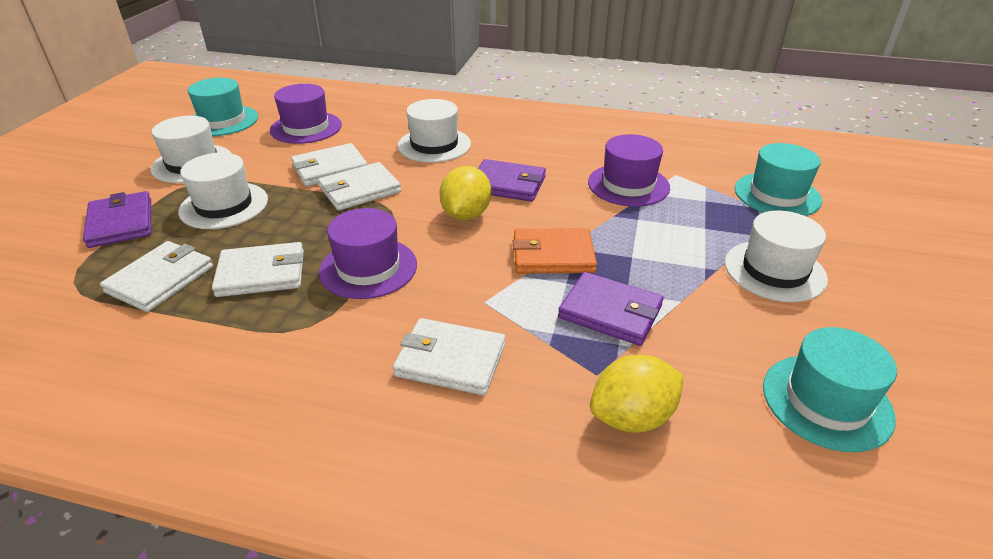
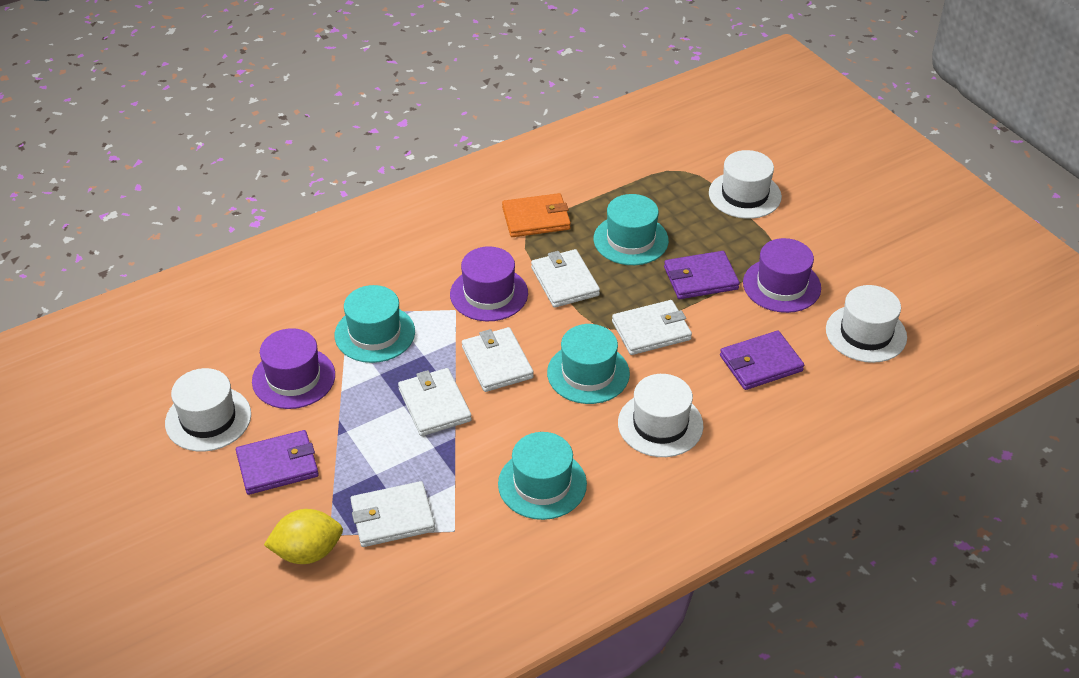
turquoise hat: 3 -> 4
yellow lemon: 2 -> 1

